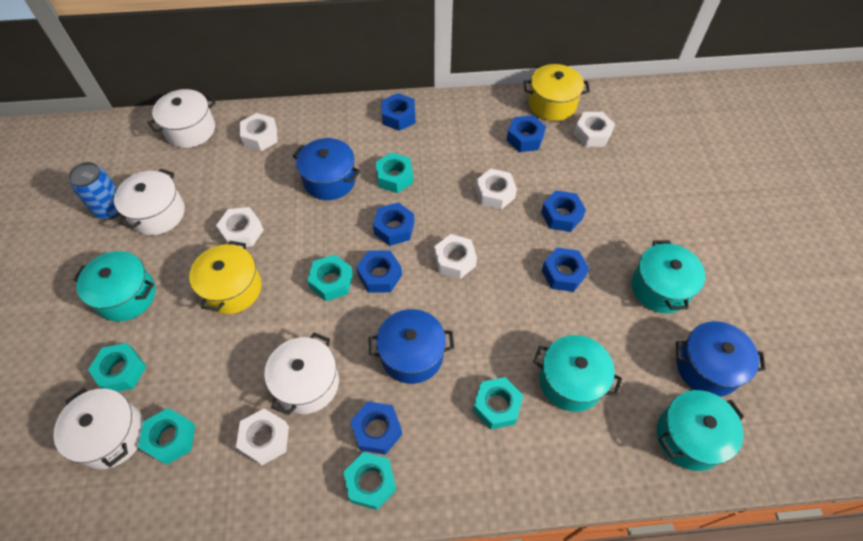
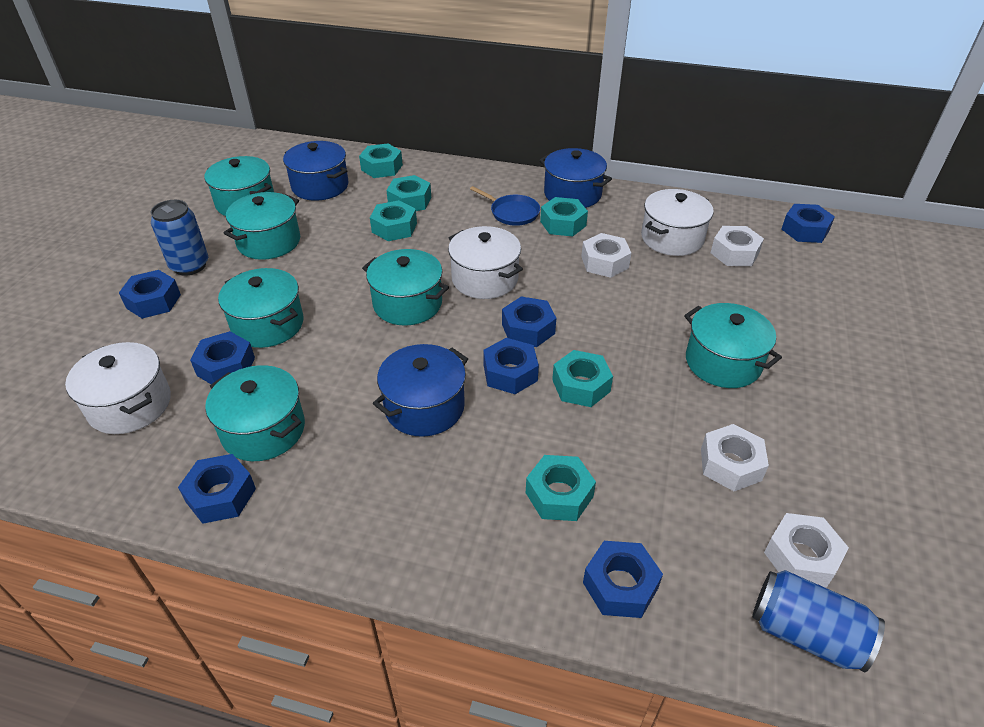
blue can: 1 -> 2
blue pan: 0 -> 1
turquoise pot: 4 -> 6
white nut: 6 -> 4
white pot: 4 -> 3
yellow pot: 2 -> 0

